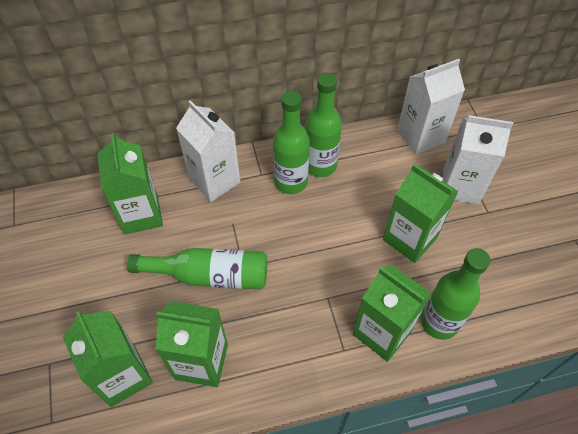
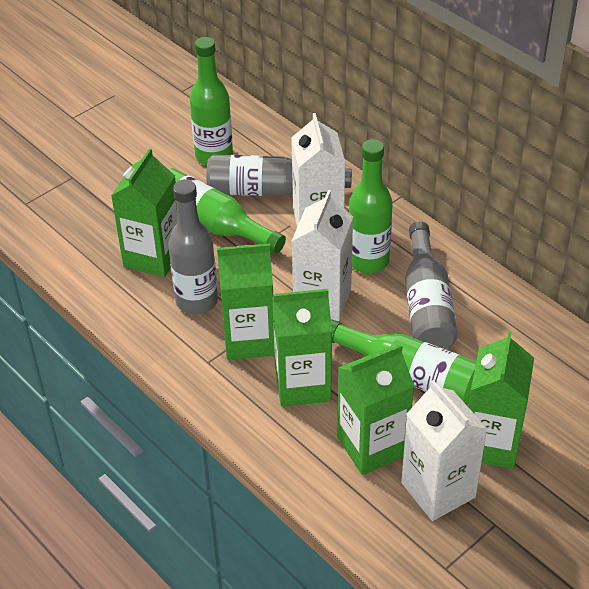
grey bottle: 0 -> 3

